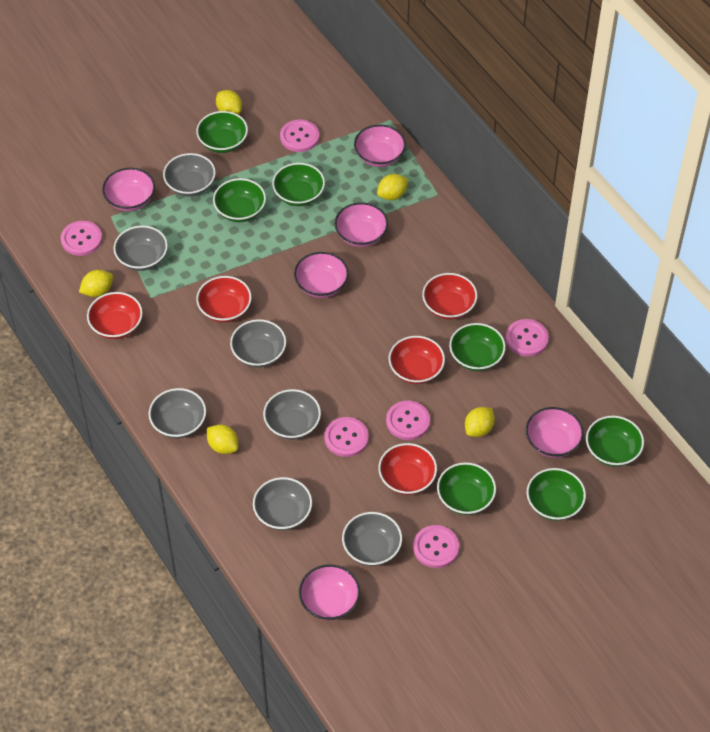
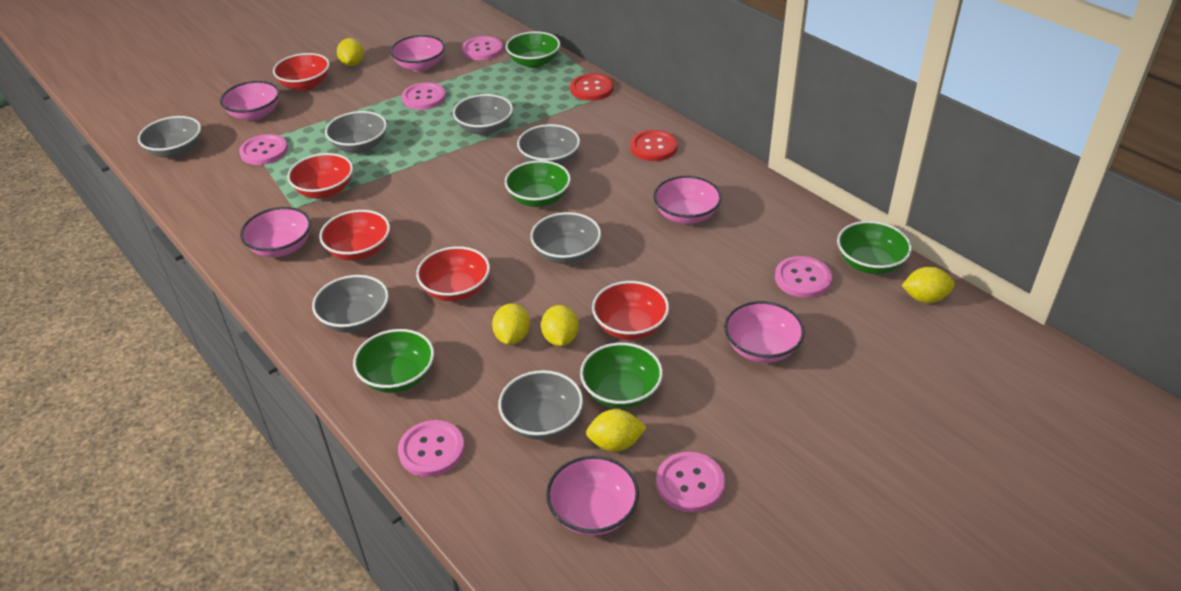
green bowl: 7 -> 5
red button: 0 -> 2

